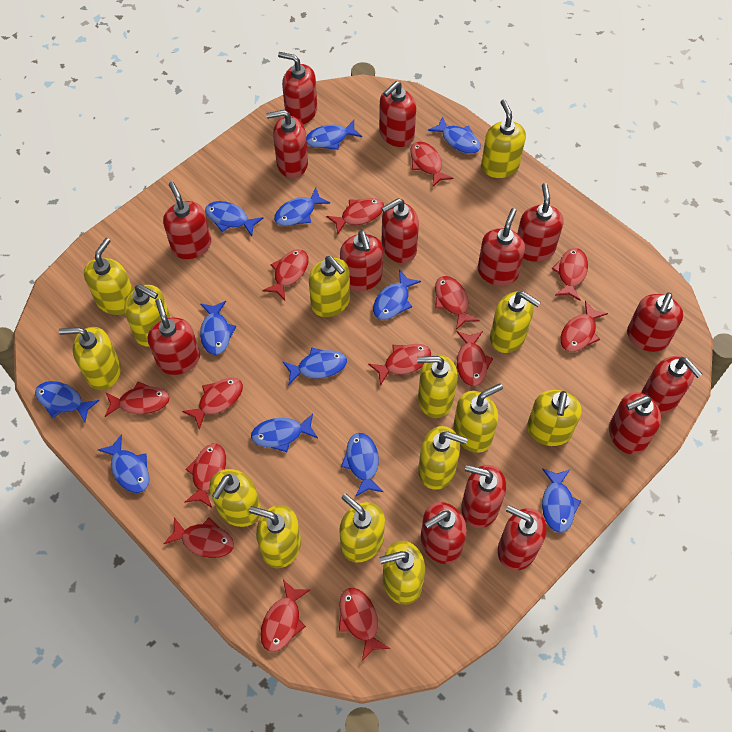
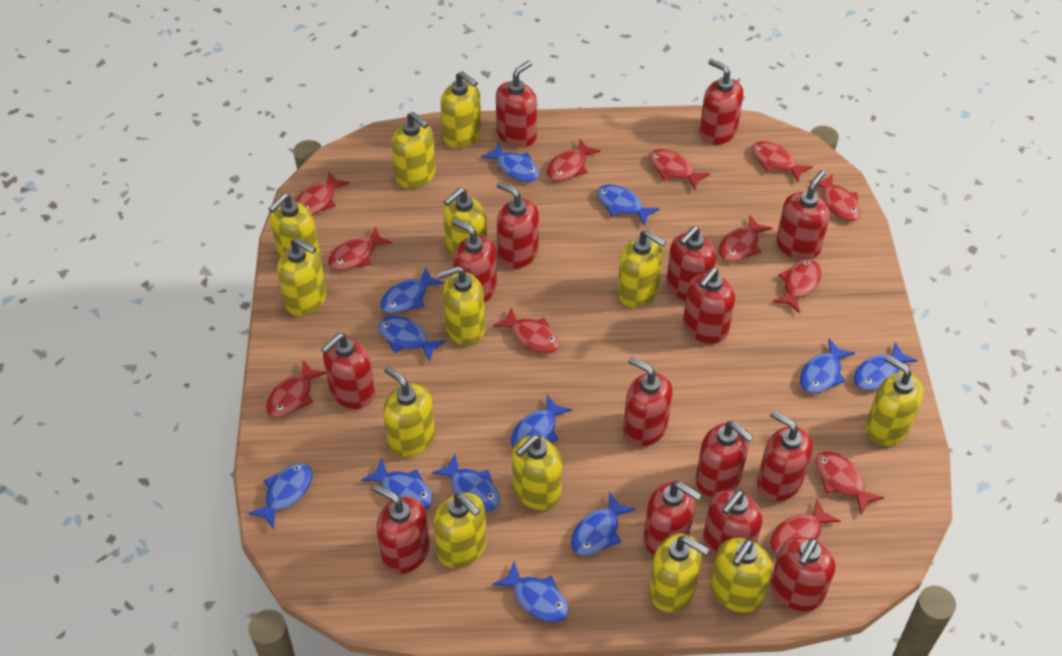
red fish: 14 -> 12
yellow soap dispenser: 14 -> 13

